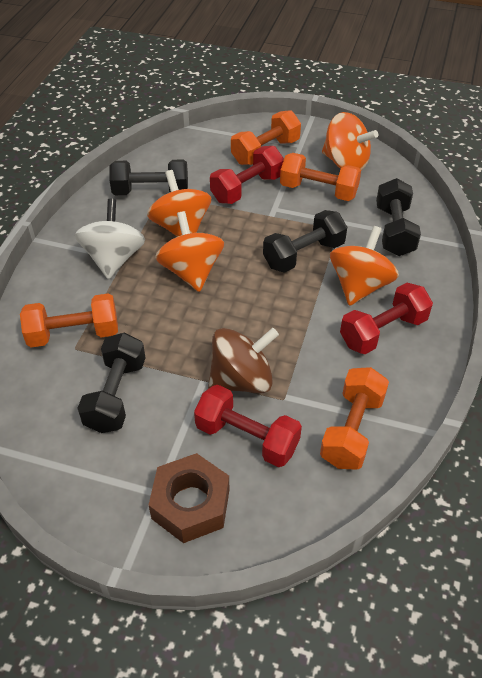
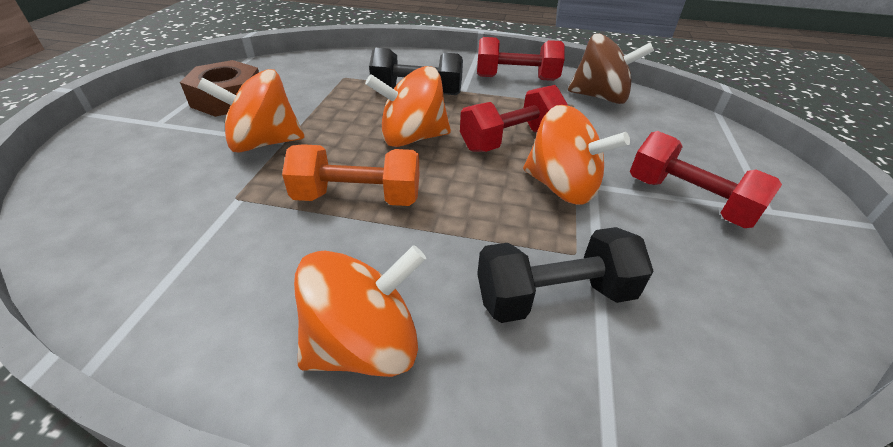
black dumbbell: 4 -> 2
orange dumbbell: 4 -> 1
white spinning top: 1 -> 0

